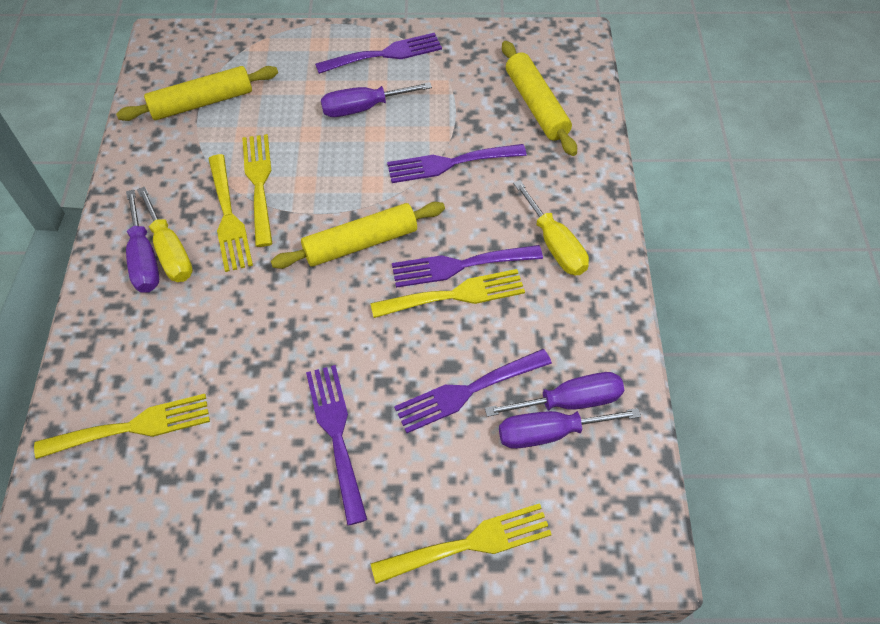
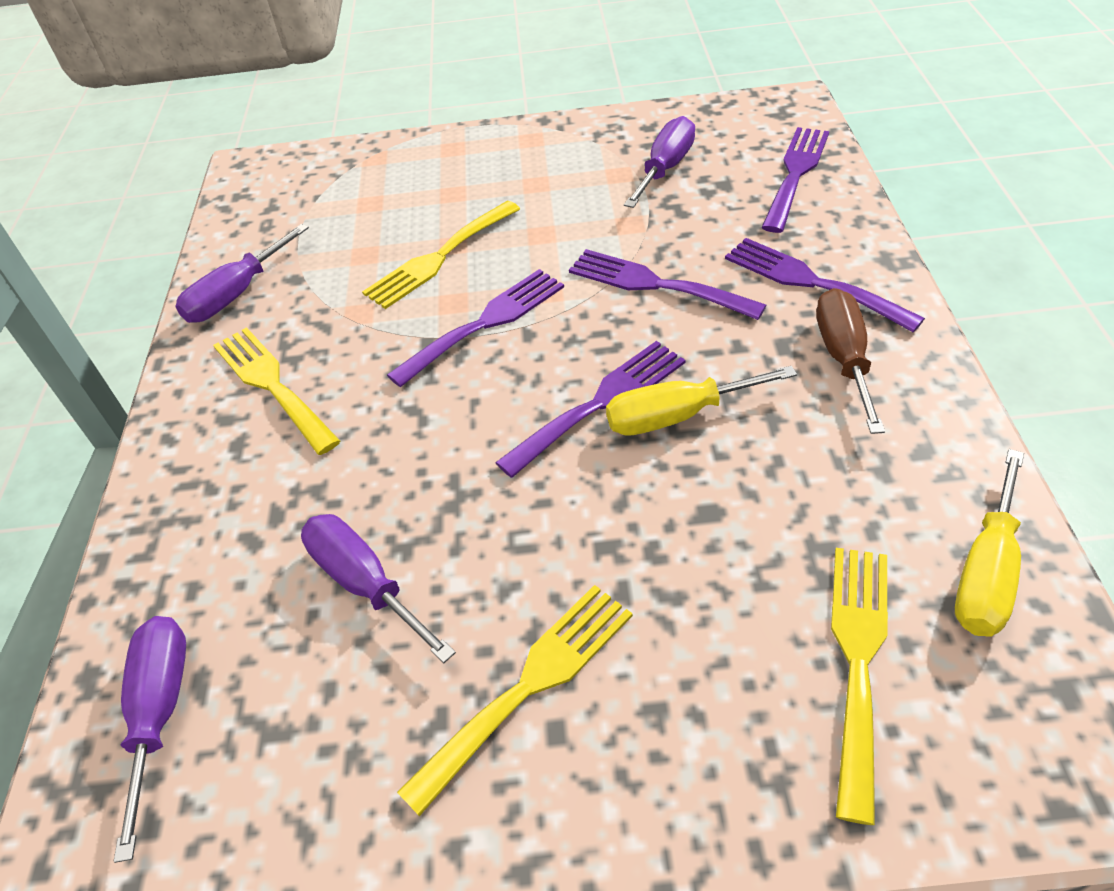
brown screwdriver: 0 -> 1
yellow fork: 5 -> 4
yellow rolling pin: 3 -> 0

